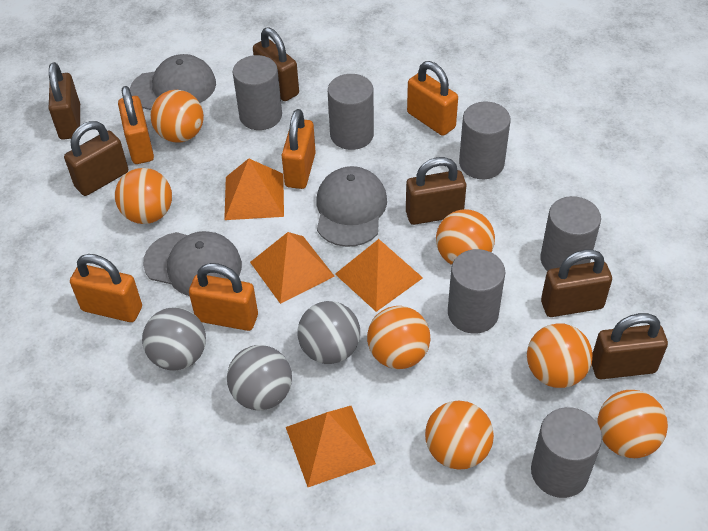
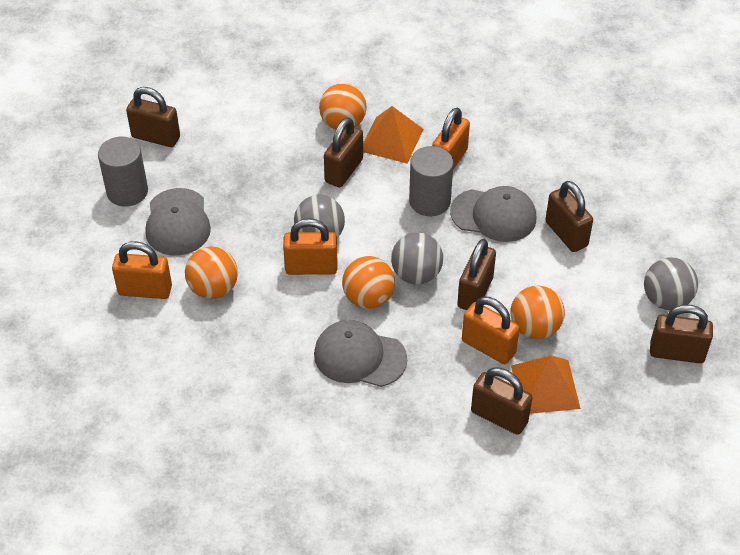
grey cylinder: 6 -> 2
orange ball: 7 -> 4
orange padlock: 5 -> 4
orange pyramid: 4 -> 2

